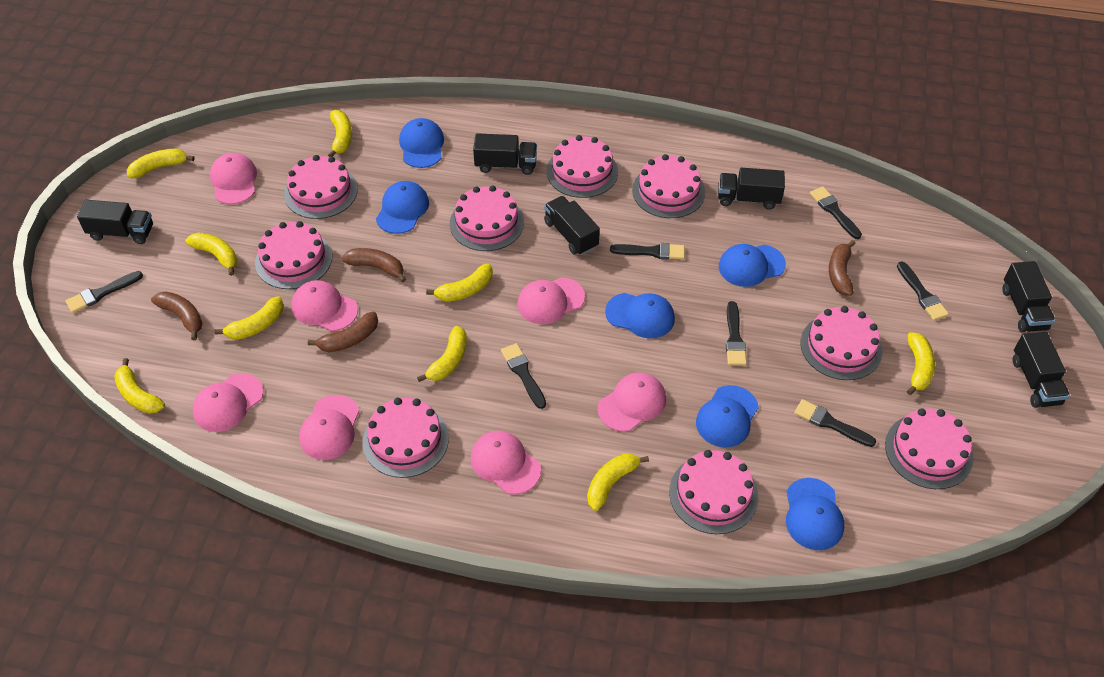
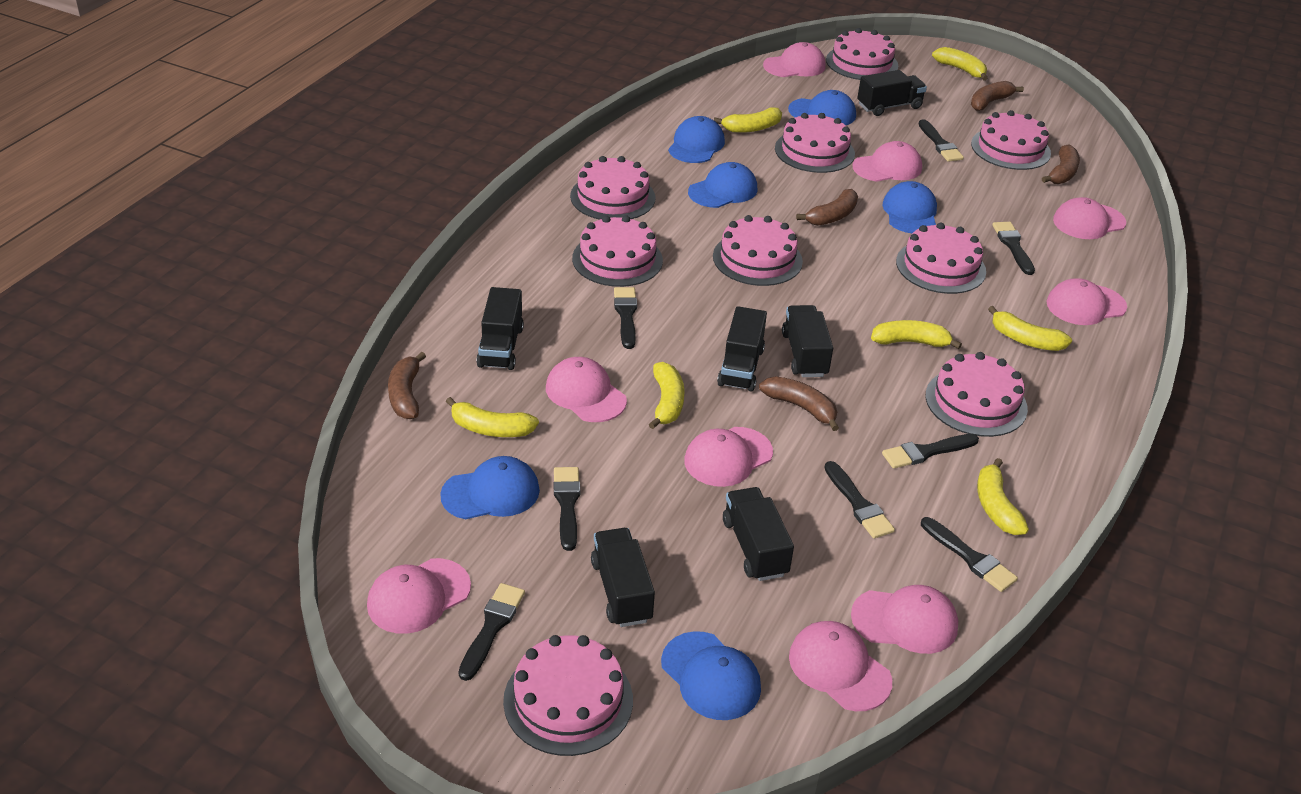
black brush: 7 -> 8
brown banana: 4 -> 5
pink cap: 7 -> 9
yellow banana: 9 -> 7

